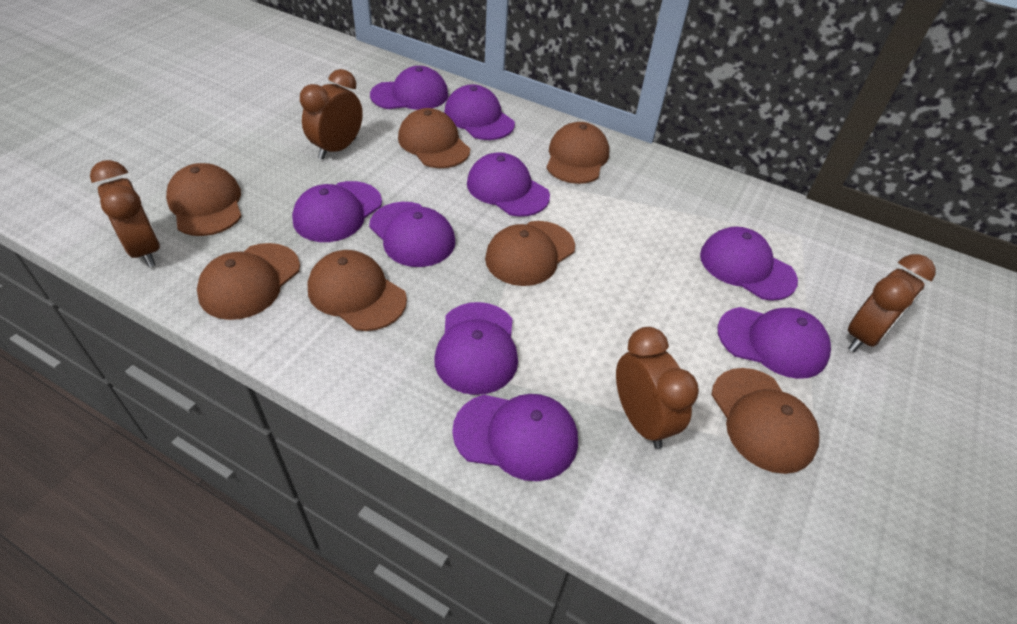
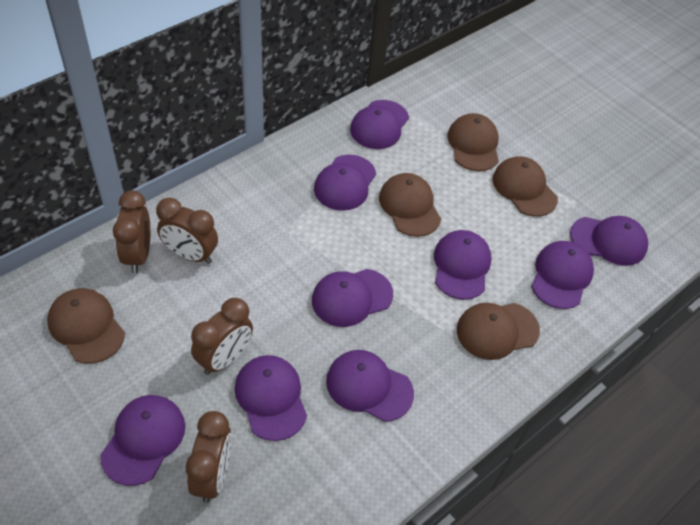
brown cap: 7 -> 5

